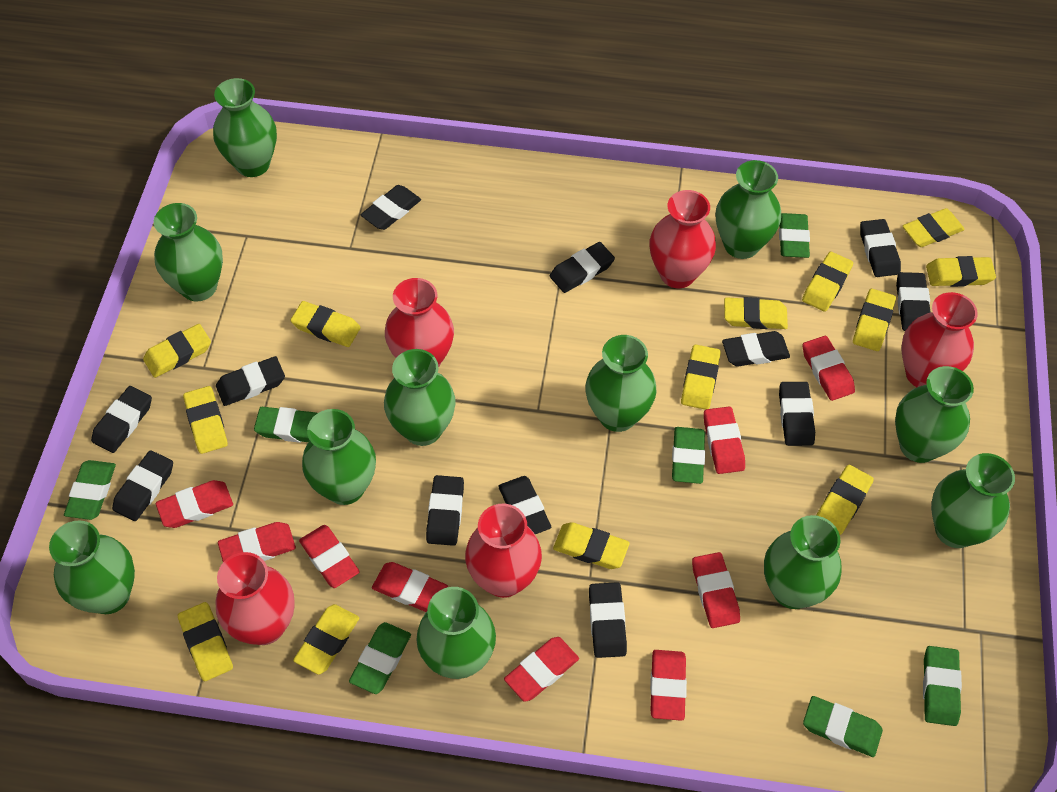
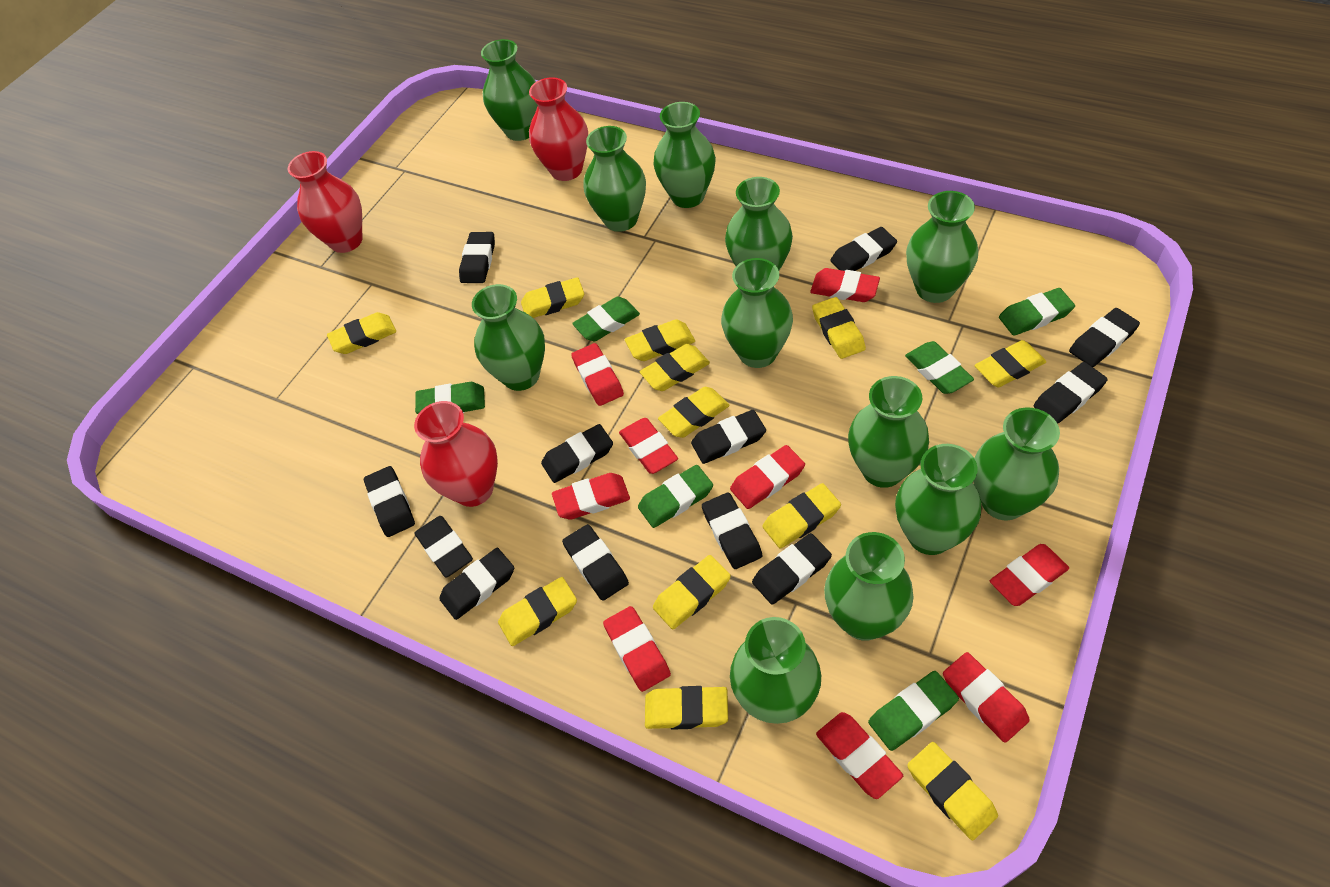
green eraser: 7 -> 6
green vase: 11 -> 12
red vase: 5 -> 3
yellow eraser: 13 -> 12

